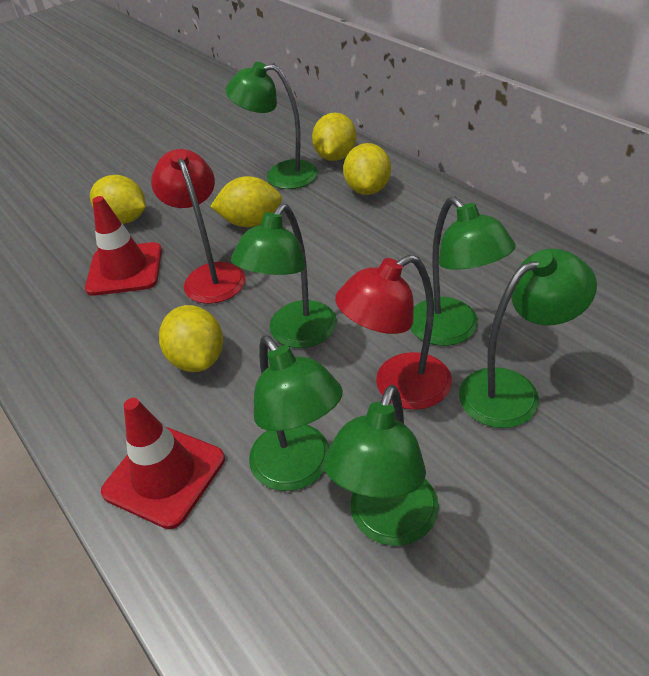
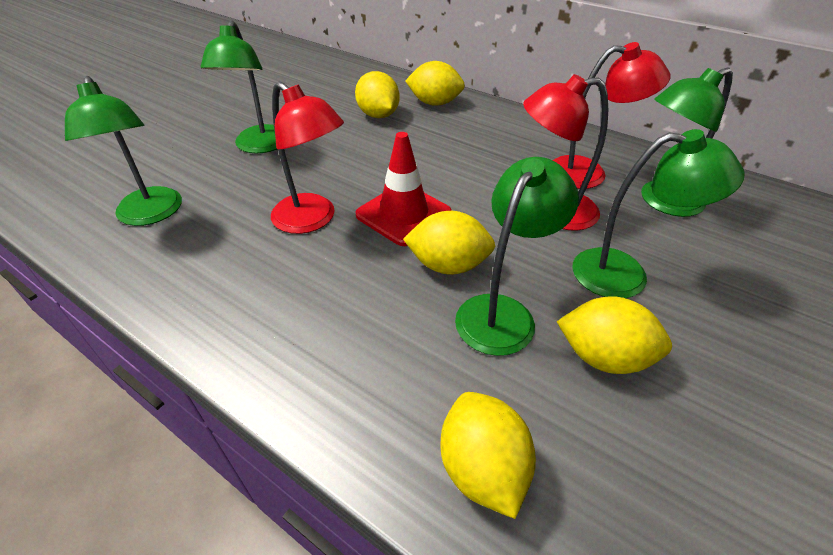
green lamp: 6 -> 5
red lamp: 2 -> 3
red traffic cone: 2 -> 1

